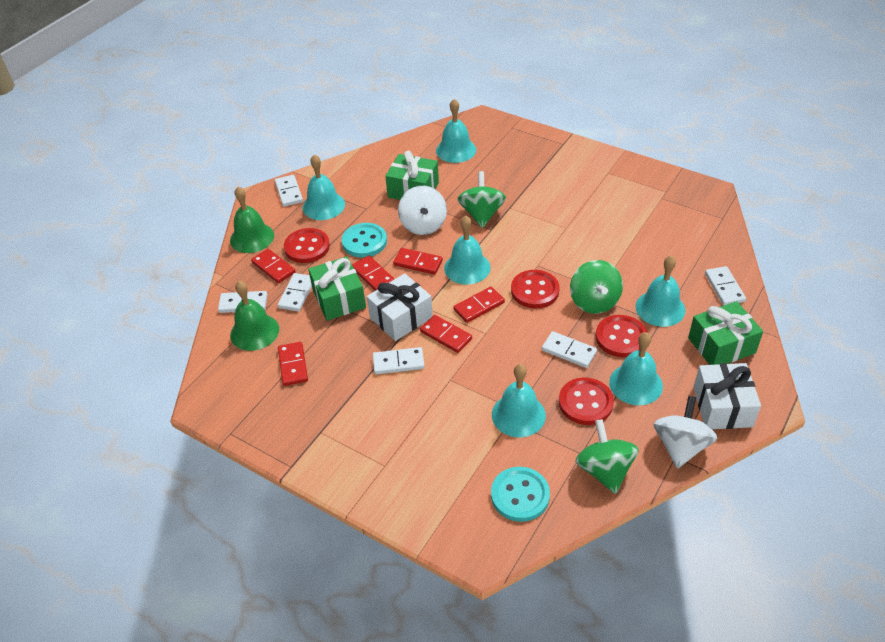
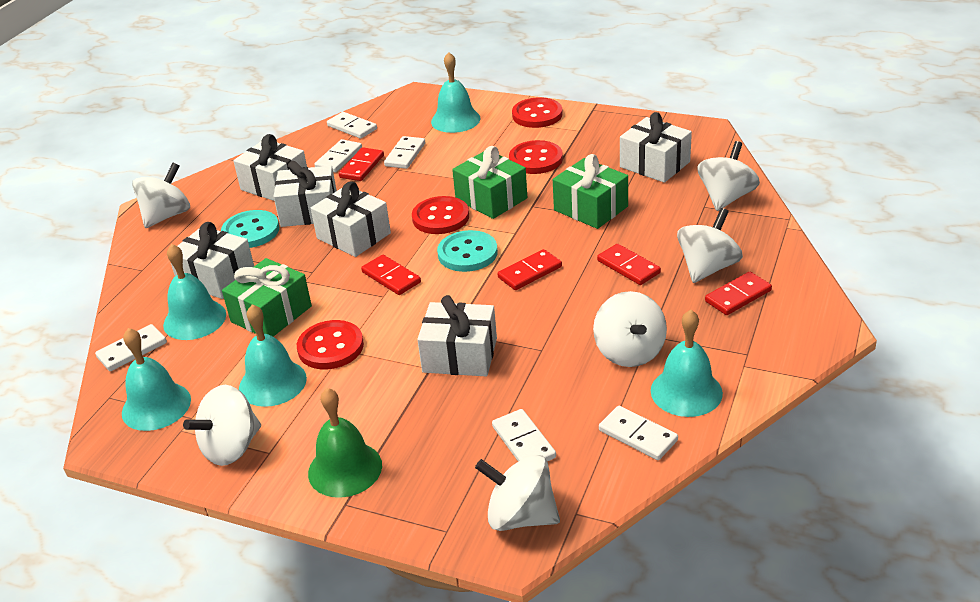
green bell: 2 -> 1
green spinning top: 3 -> 0
red domino: 6 -> 5
turquoise bell: 6 -> 5
white gift: 2 -> 6
white spinning top: 2 -> 6

